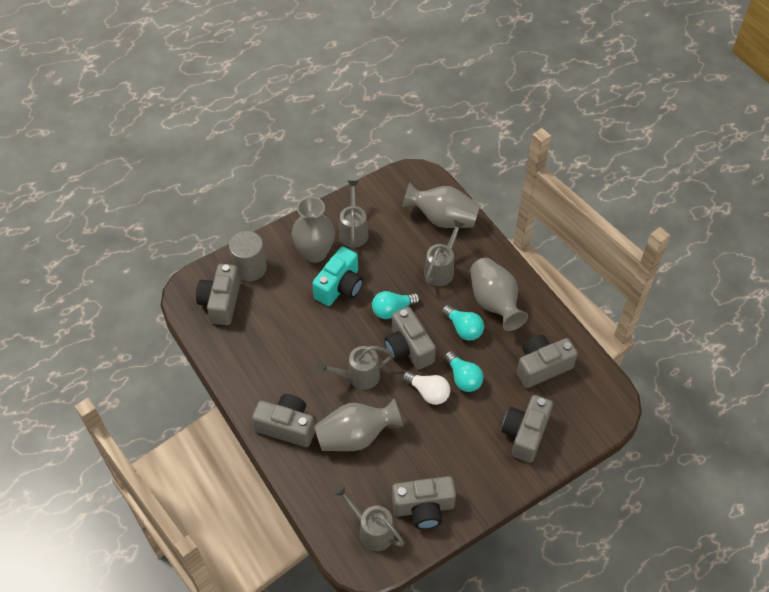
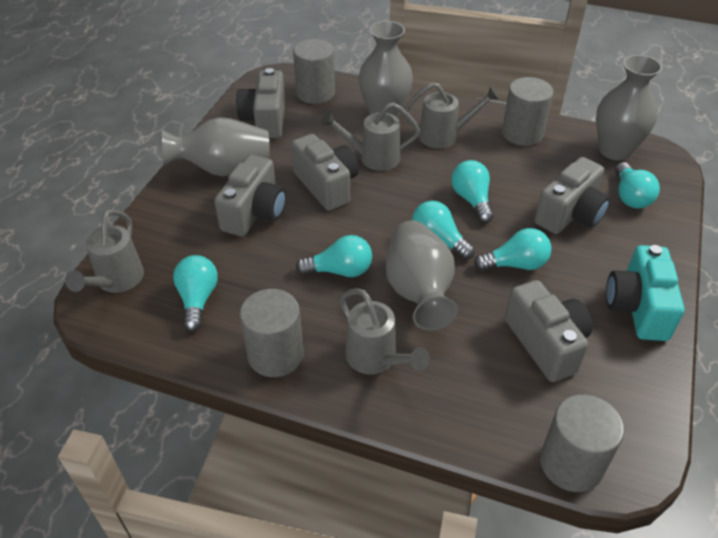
grey camera: 6 -> 5
grey cylinder: 1 -> 4
turquoise light bulb: 3 -> 6
white light bulb: 1 -> 0

